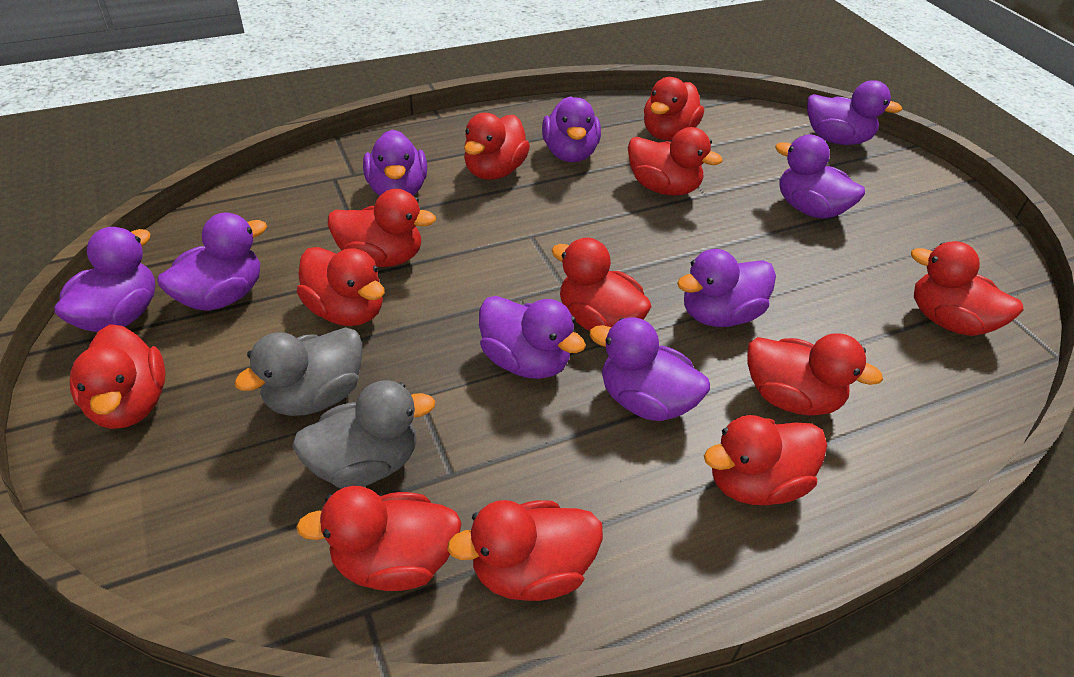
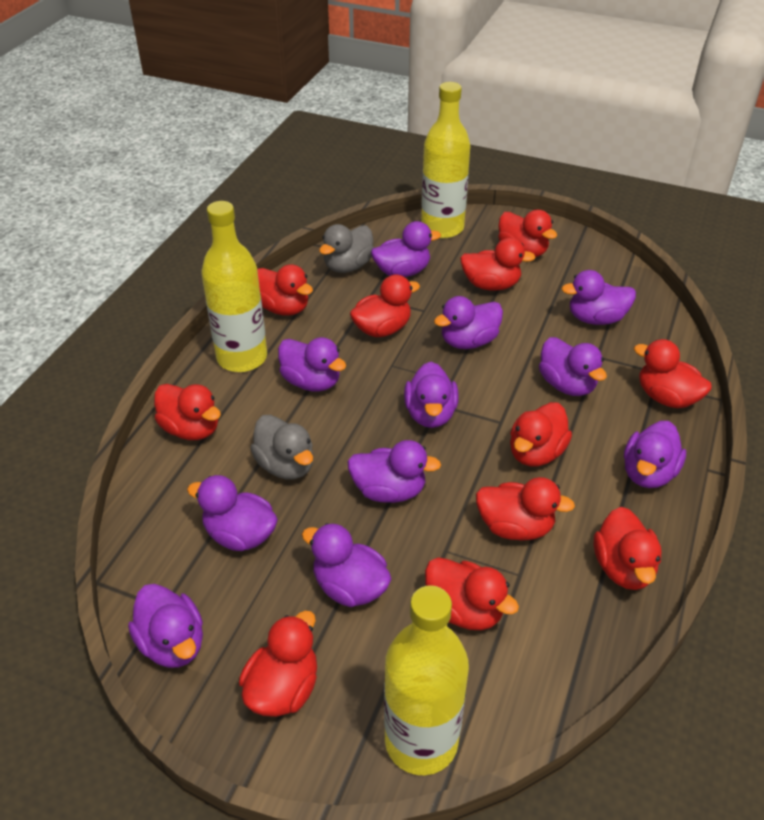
purple duck: 9 -> 11
red duck: 12 -> 11
yellow bottle: 0 -> 3

